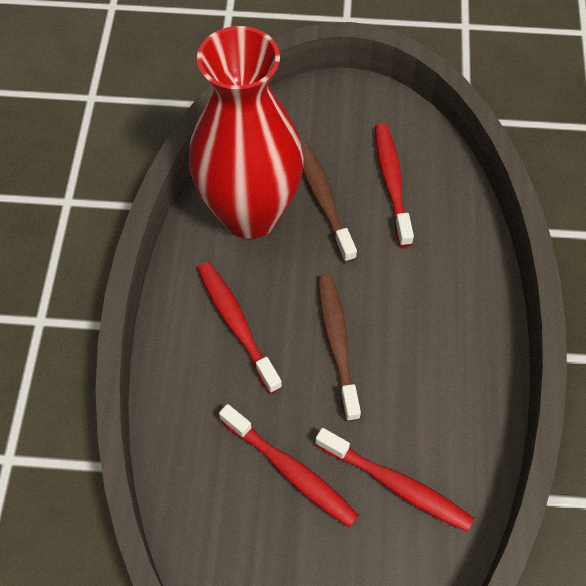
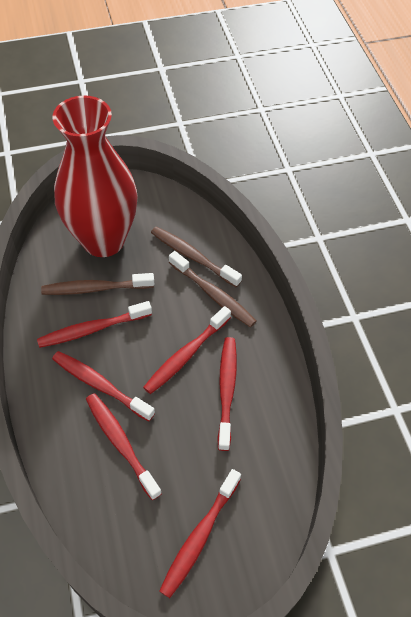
brown toothbrush: 2 -> 3
red toothbrush: 4 -> 6

